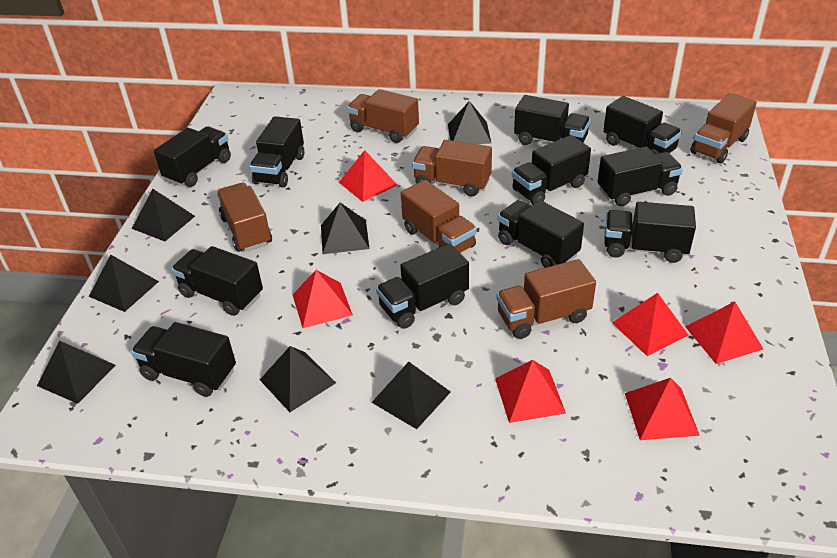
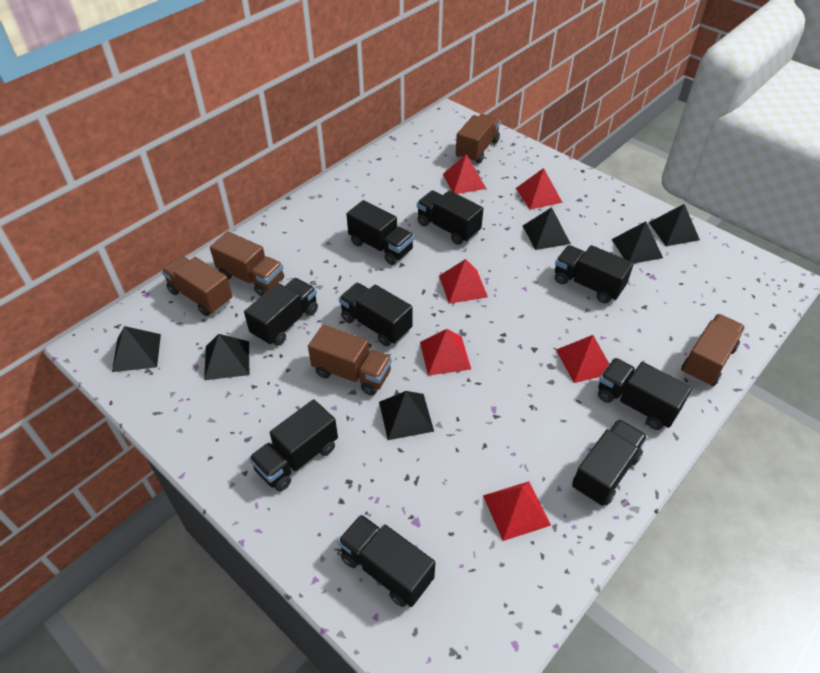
black pyramid: 7 -> 6
black truck: 11 -> 9
brown truck: 6 -> 5

